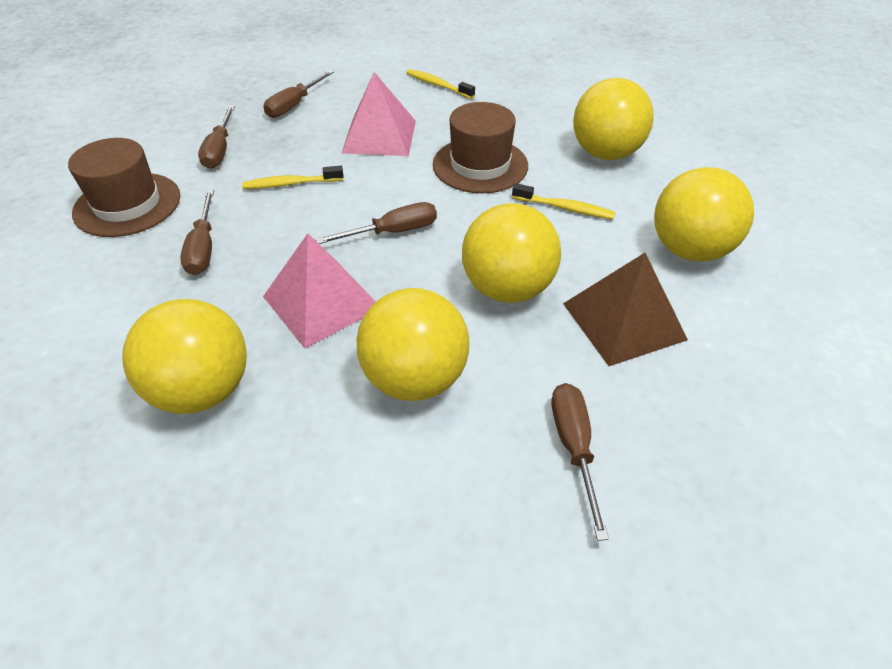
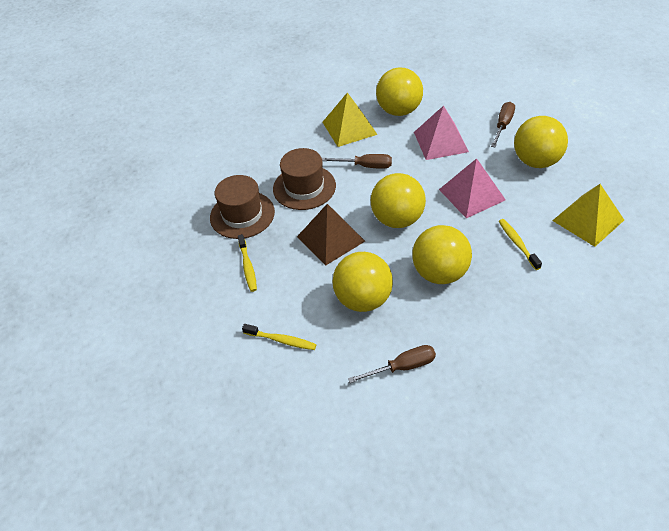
brown screwdriver: 5 -> 3
yellow pyramid: 0 -> 2

